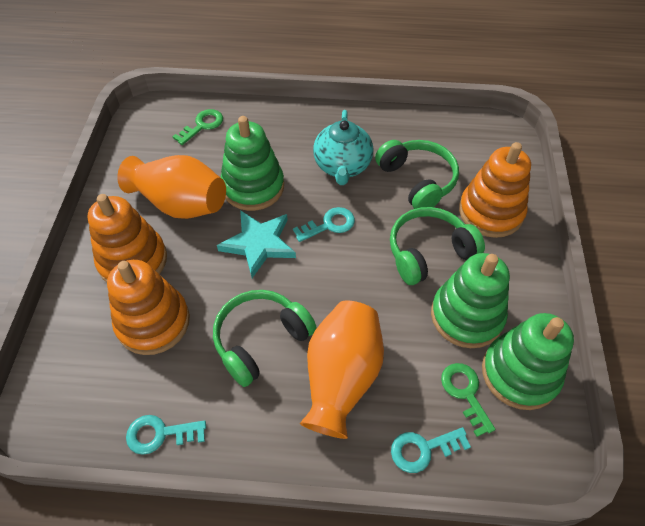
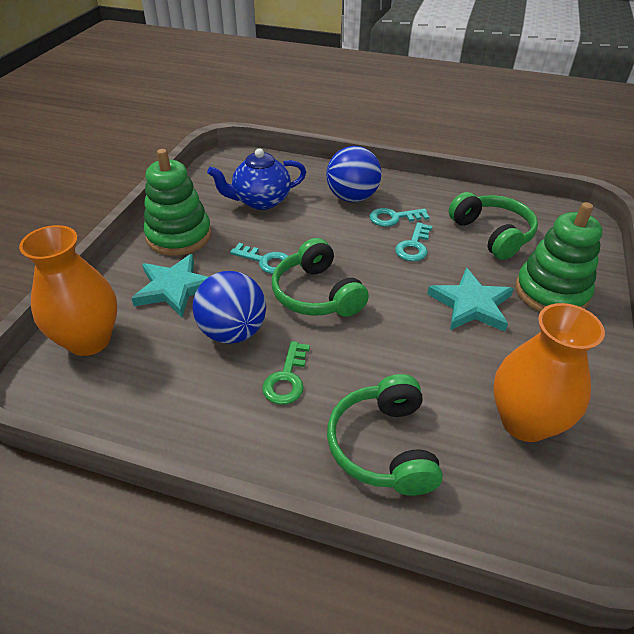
blue ball: 0 -> 2
blue teapot: 0 -> 1
green key: 2 -> 1
green stacking toy: 3 -> 2
orange stacking toy: 3 -> 0
turquoise star: 1 -> 2
turquoise teapot: 1 -> 0

